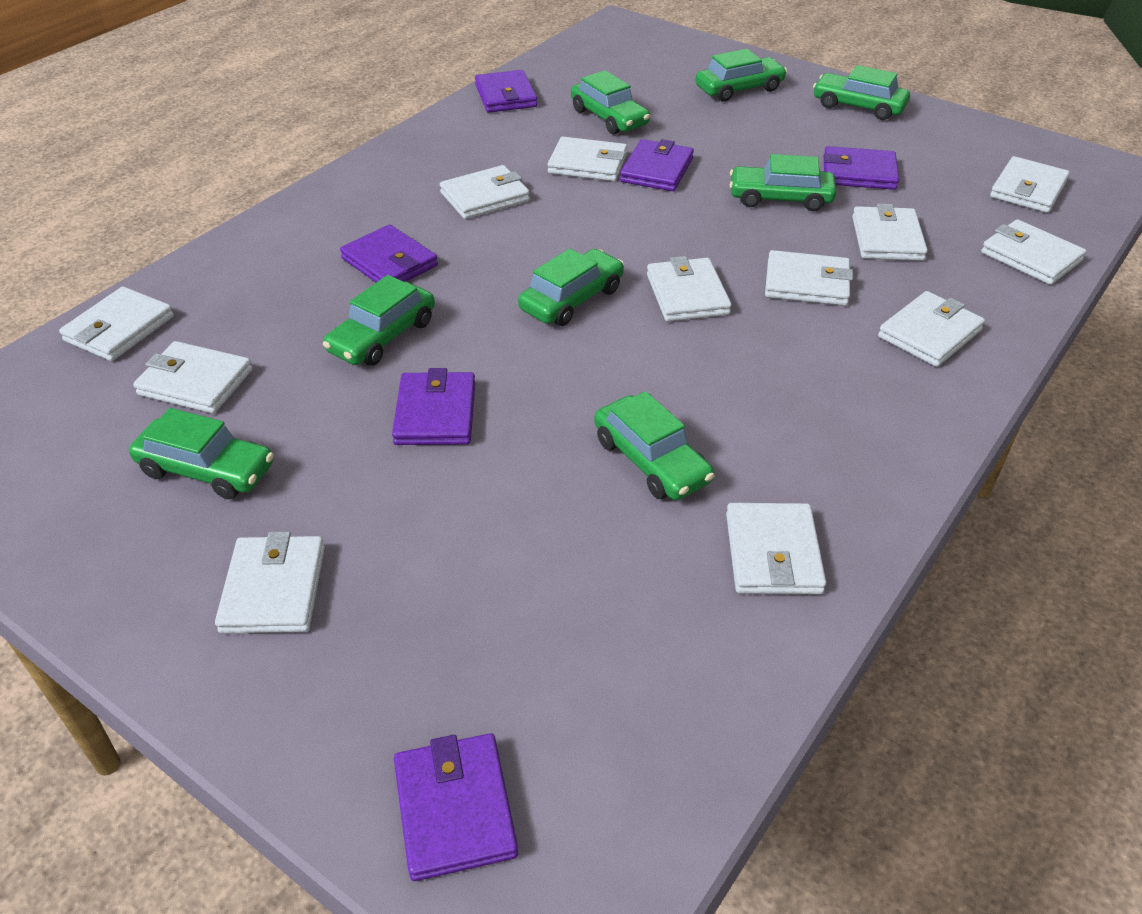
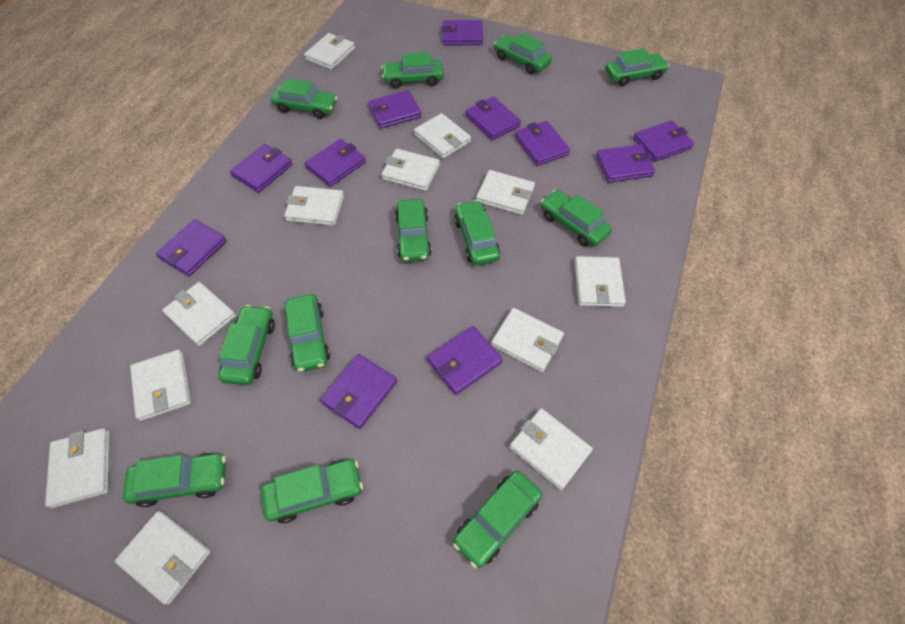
green car: 8 -> 12
purple wallet: 6 -> 11

